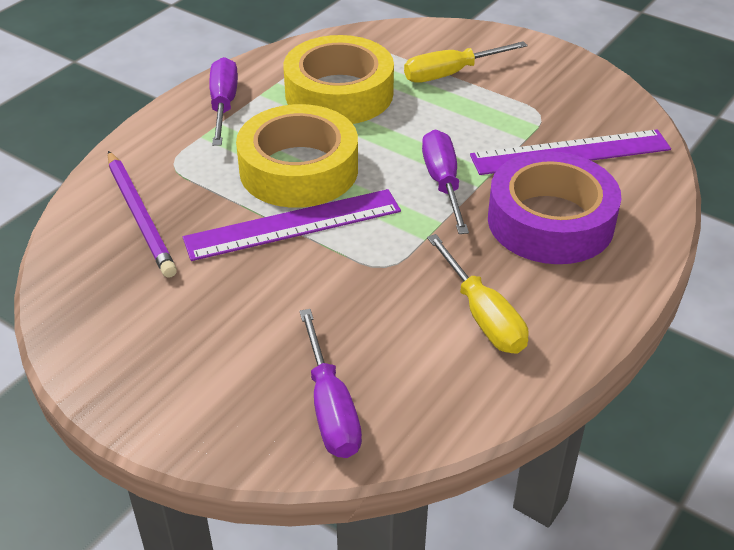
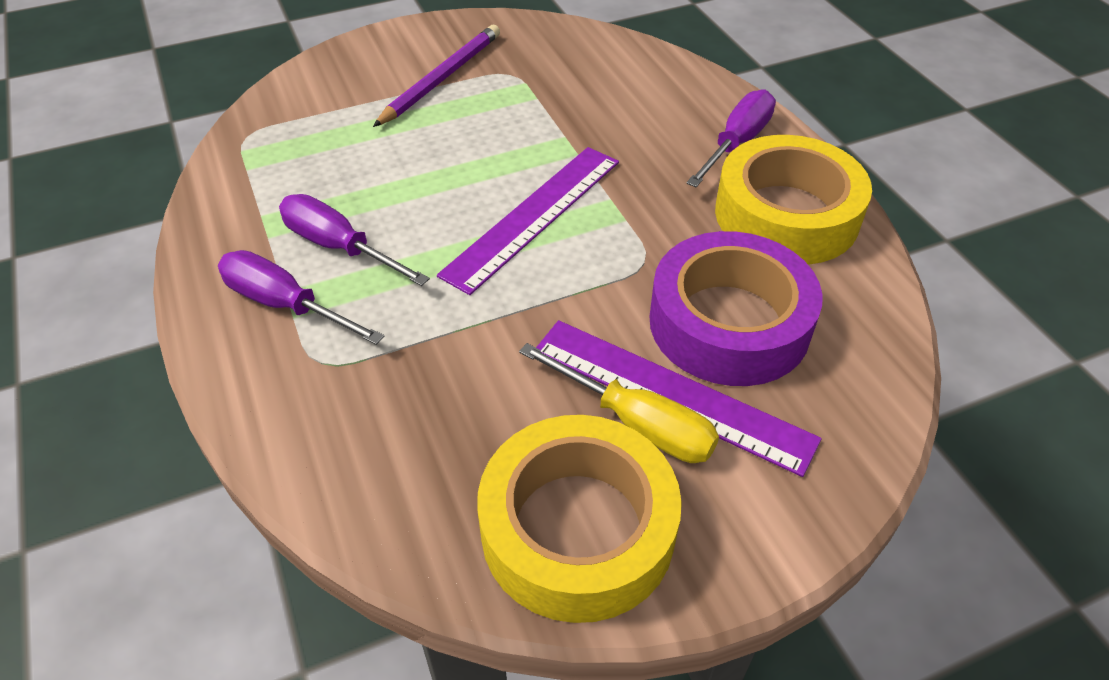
yellow screwdriver: 2 -> 1

